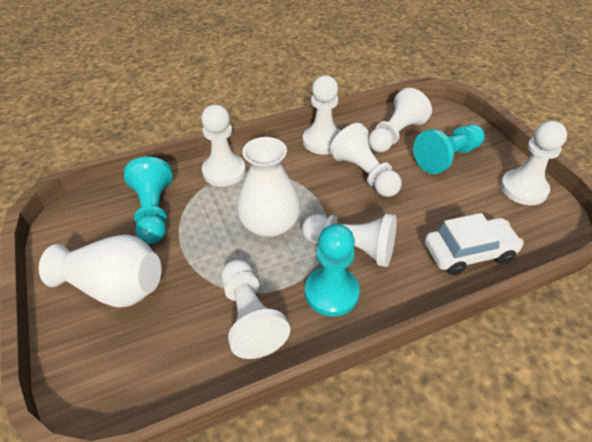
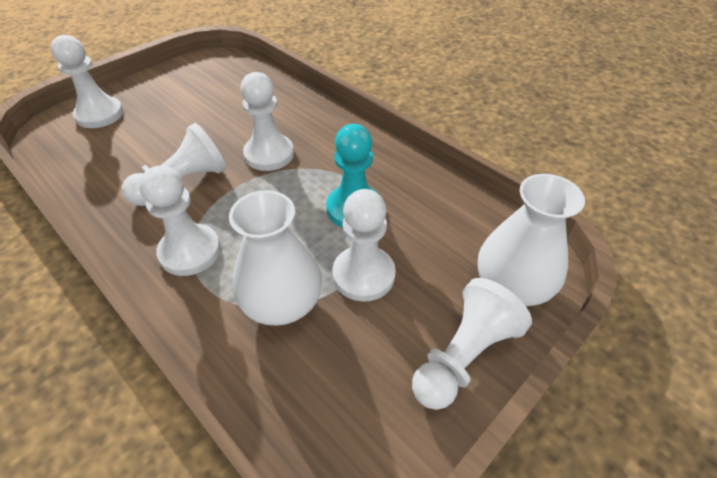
turquoise pawn: 3 -> 1
white car: 1 -> 0
white pawn: 7 -> 6

